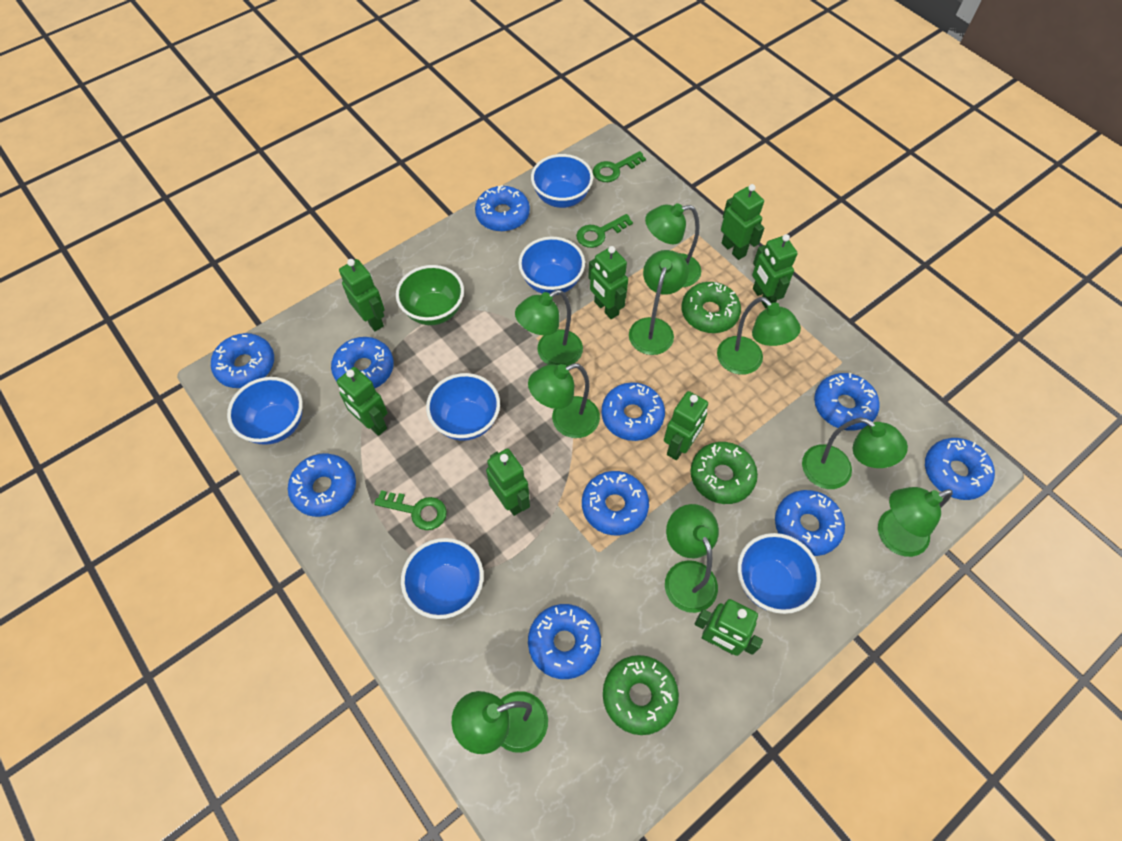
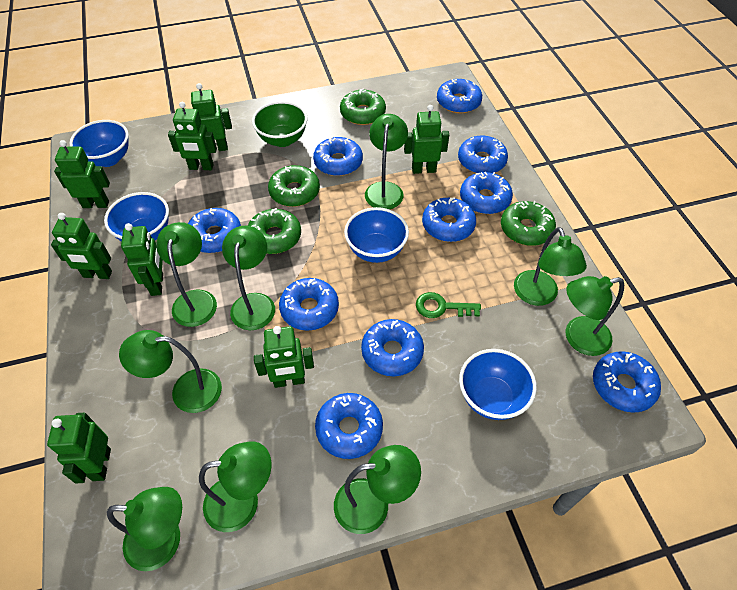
blue bowl: 6 -> 4
green donut: 3 -> 4
green key: 3 -> 1

